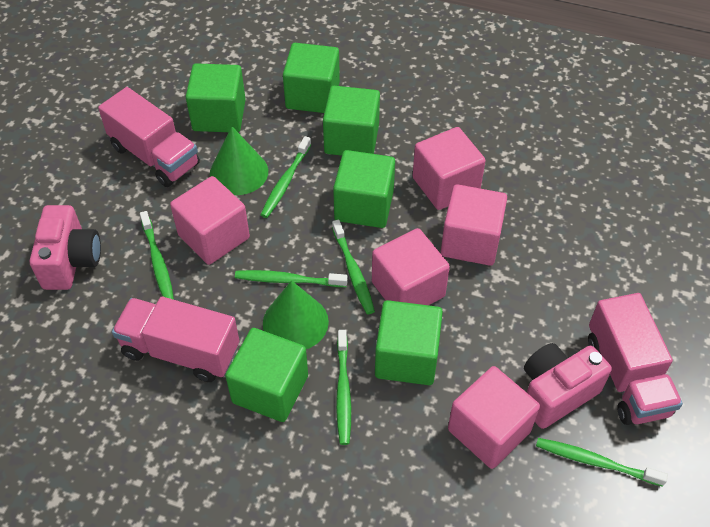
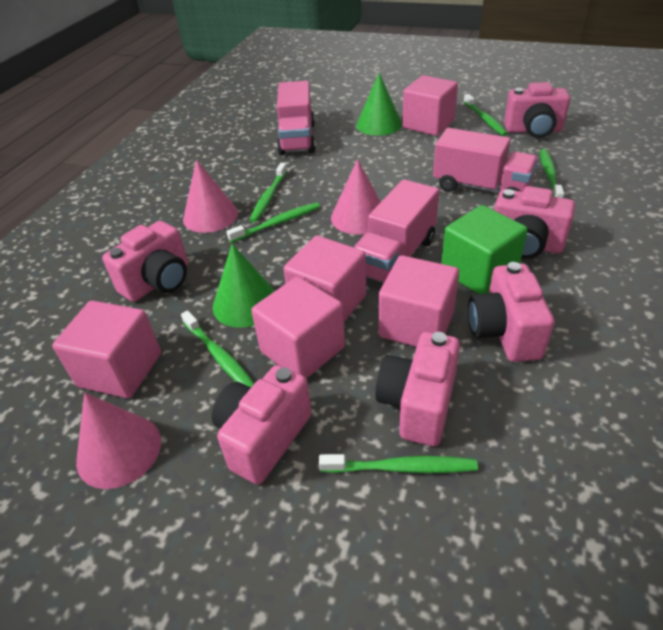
green cube: 6 -> 1
pink camera: 2 -> 6
pink cone: 0 -> 3

